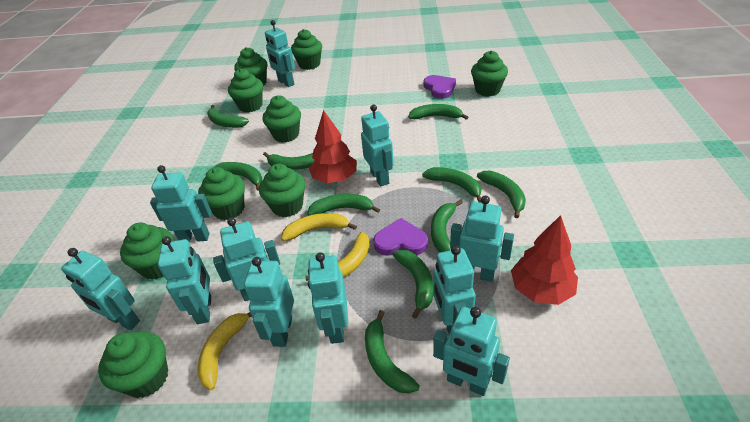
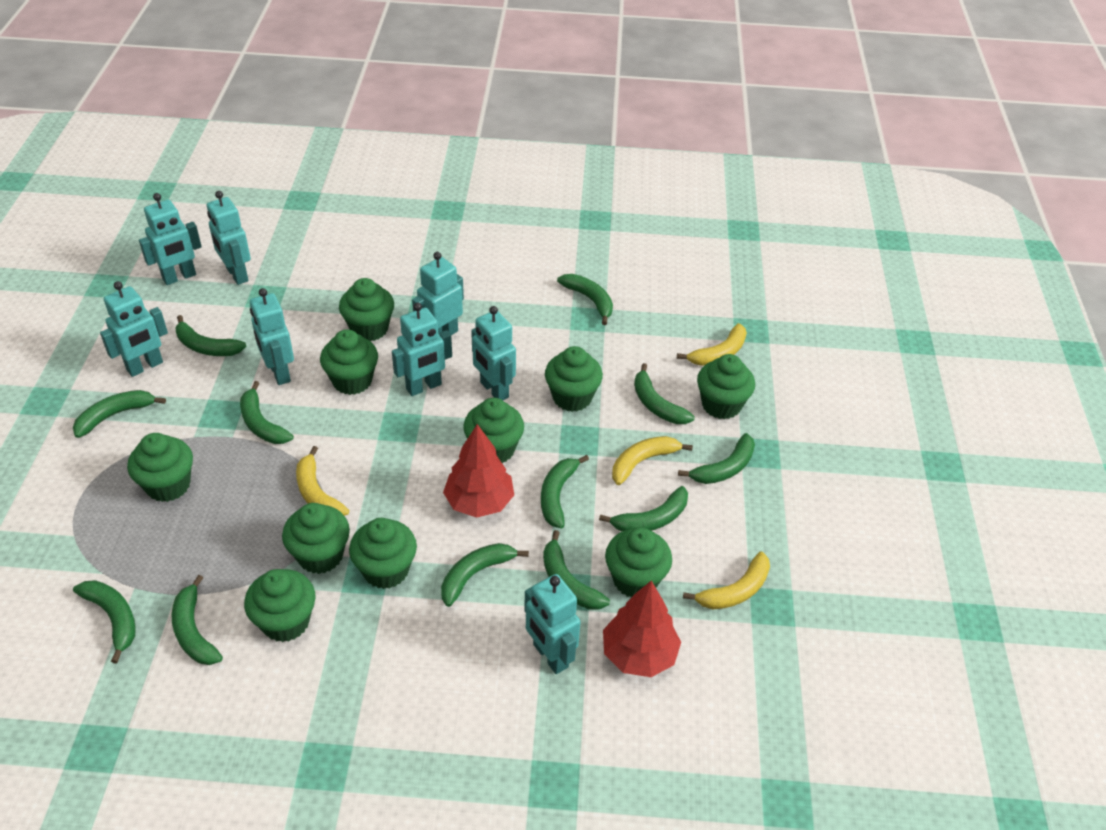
green banana: 10 -> 12
green cupcake: 9 -> 10
purple heart: 2 -> 0
turquoise robot: 11 -> 8
yellow banana: 3 -> 4

